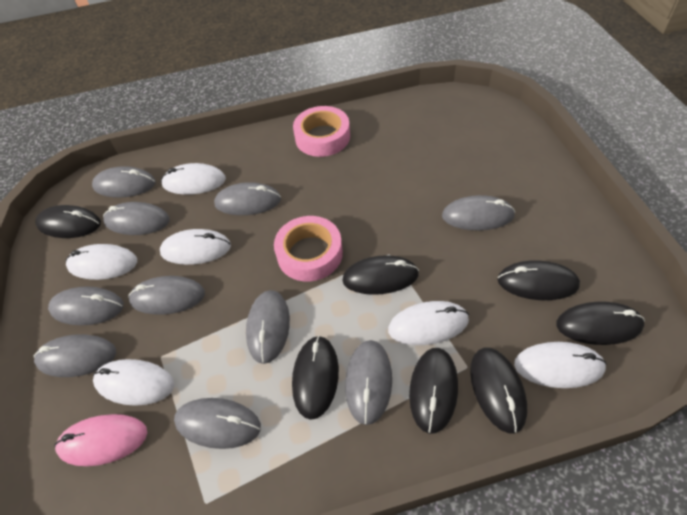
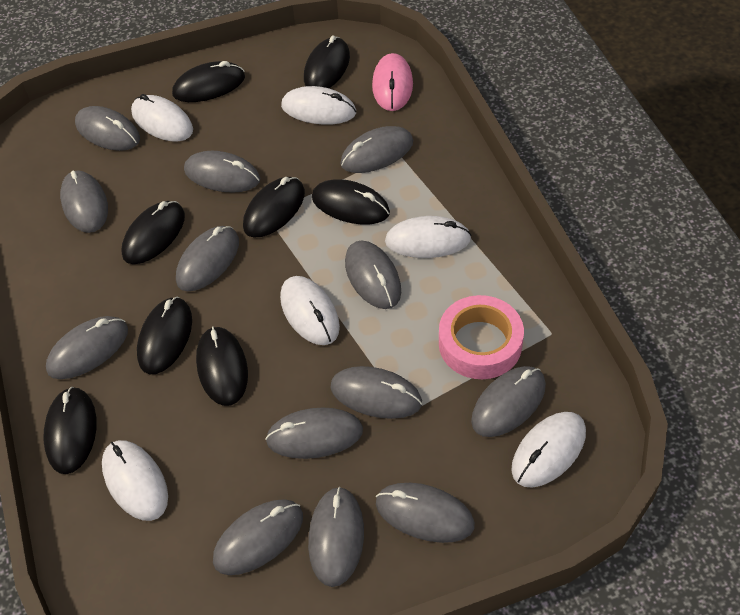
black mouse: 7 -> 8
grey mouse: 10 -> 13
pink tape: 2 -> 1

